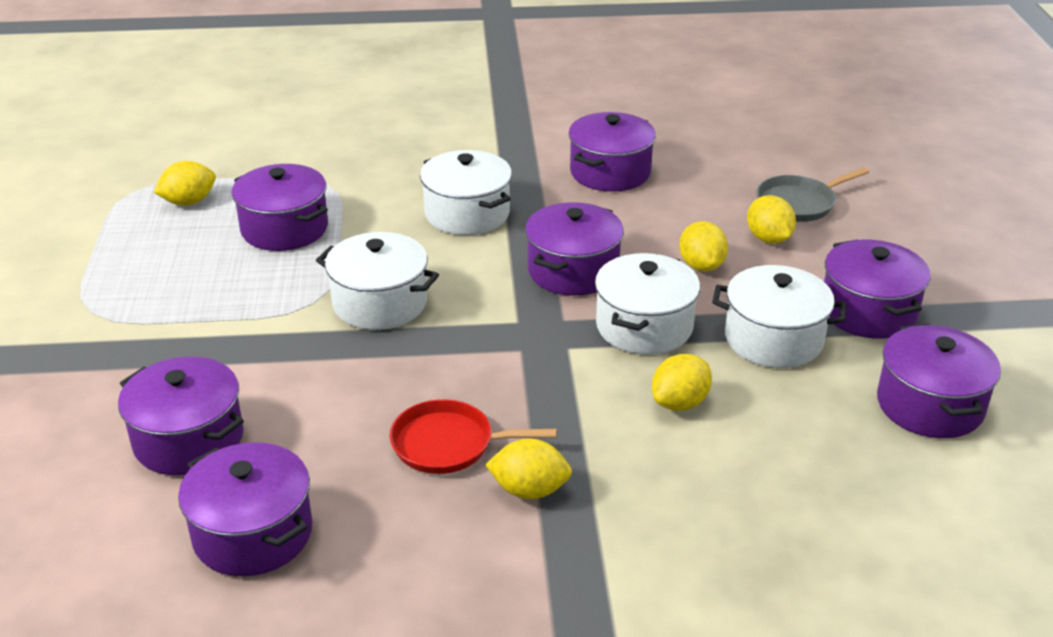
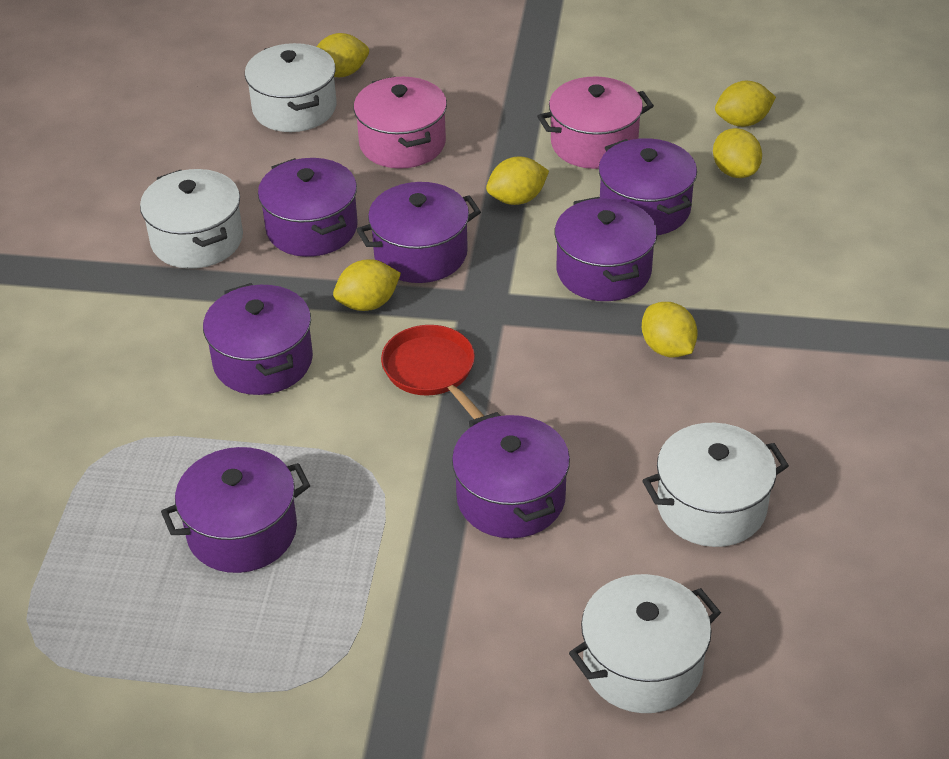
grey pan: 1 -> 0
pink pot: 0 -> 2
yellow lemon: 5 -> 6

